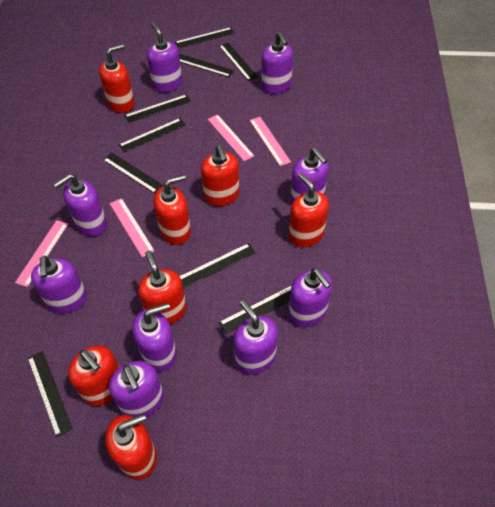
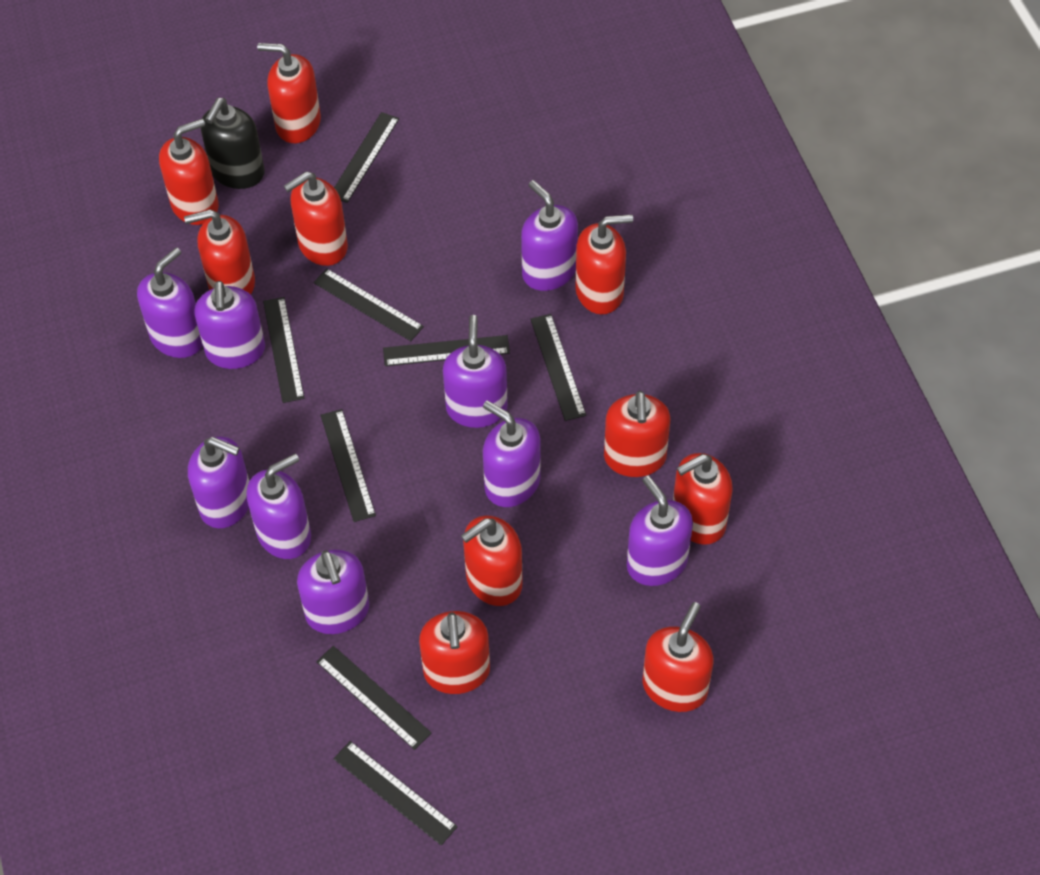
black ruler: 9 -> 8
black soap dispenser: 0 -> 1
pink ruler: 4 -> 0
red soap dispenser: 7 -> 10

